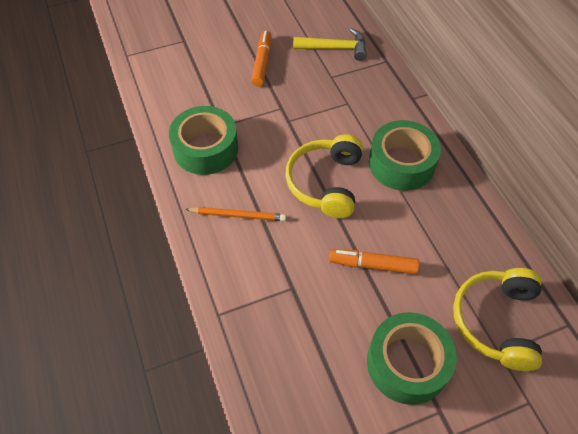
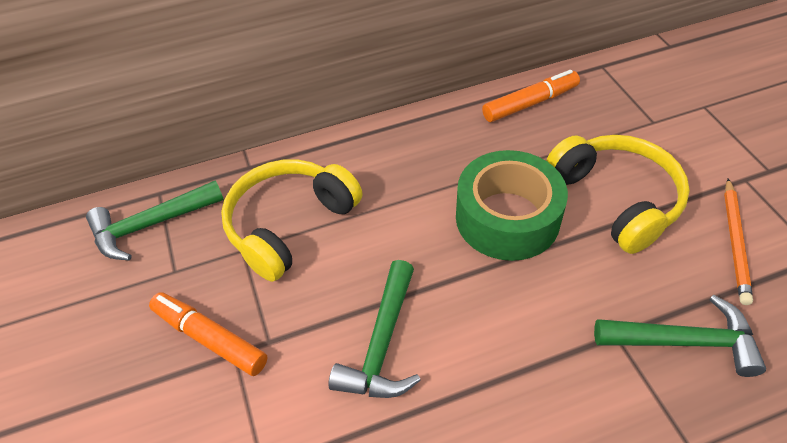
green hammer: 0 -> 3
green tape: 3 -> 1
yellow hammer: 1 -> 0

